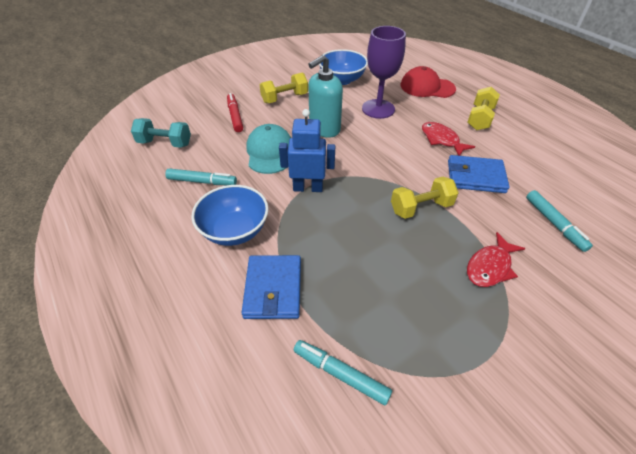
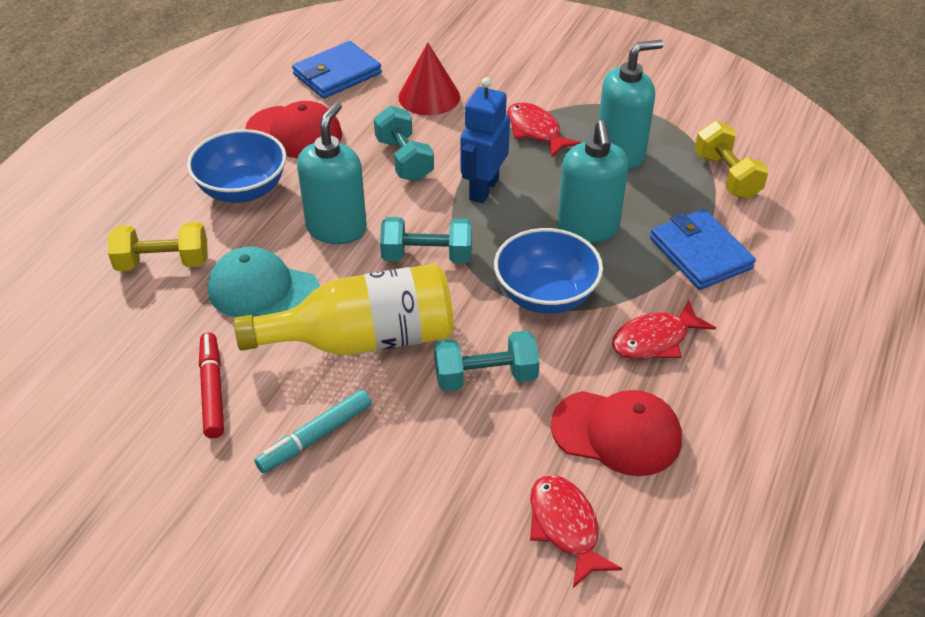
purple goblet: 1 -> 0
red cap: 1 -> 2
red cone: 0 -> 1
red fish: 2 -> 3
turquoise dumbbell: 1 -> 3
turquoise marker: 3 -> 1
turquoise soap dispenser: 1 -> 3
yellow bottle: 0 -> 1
yellow dumbbell: 3 -> 2

